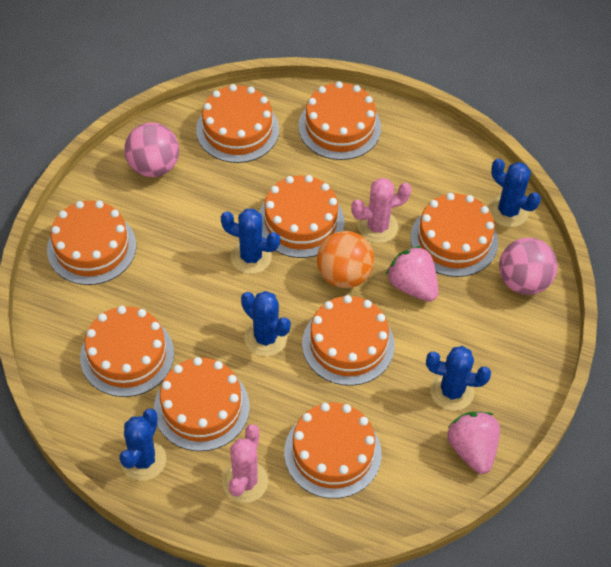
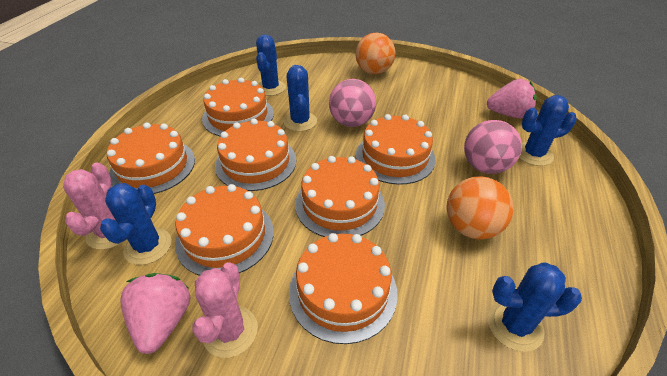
orange ball: 1 -> 2
orange cake: 9 -> 7

